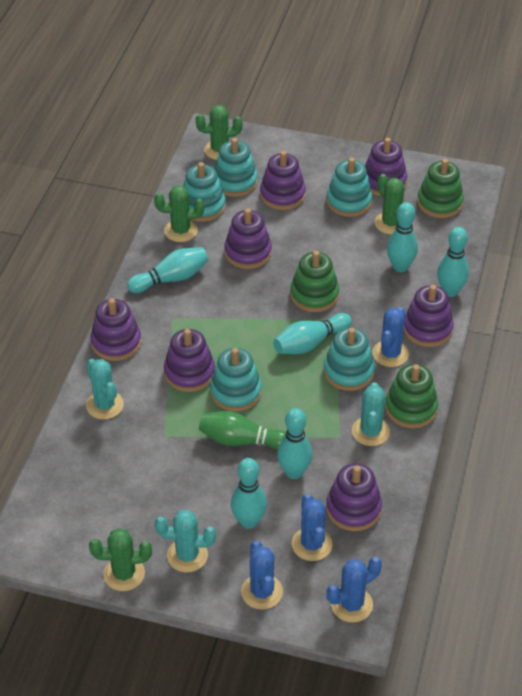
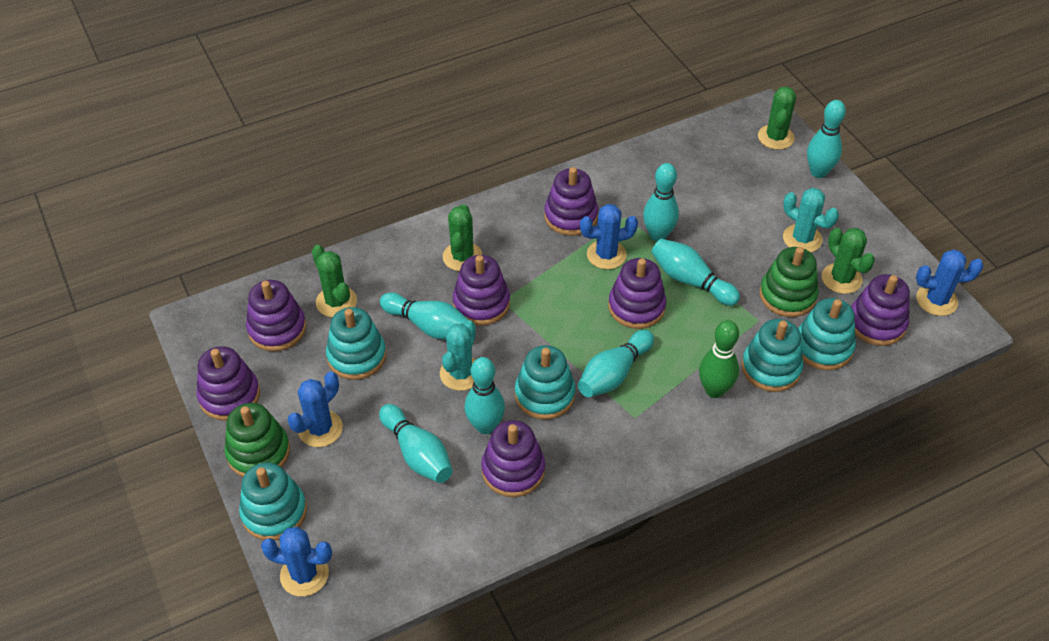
green stacking toy: 3 -> 2
turquoise bowling pin: 6 -> 7
turquoise cactus: 3 -> 2

